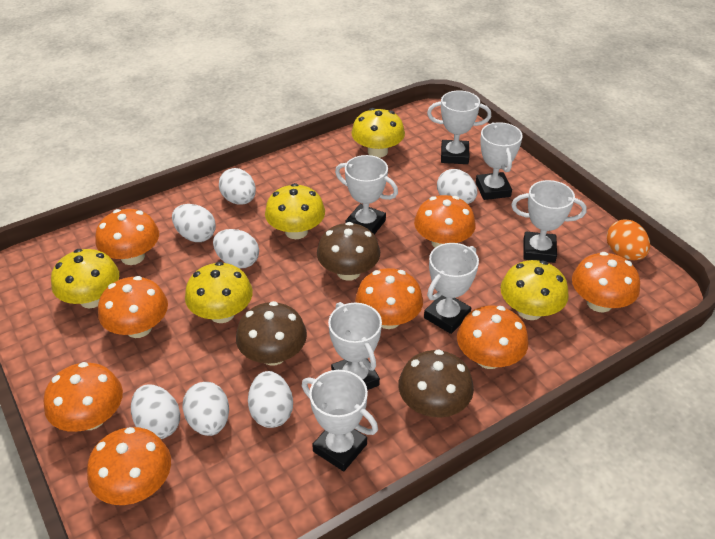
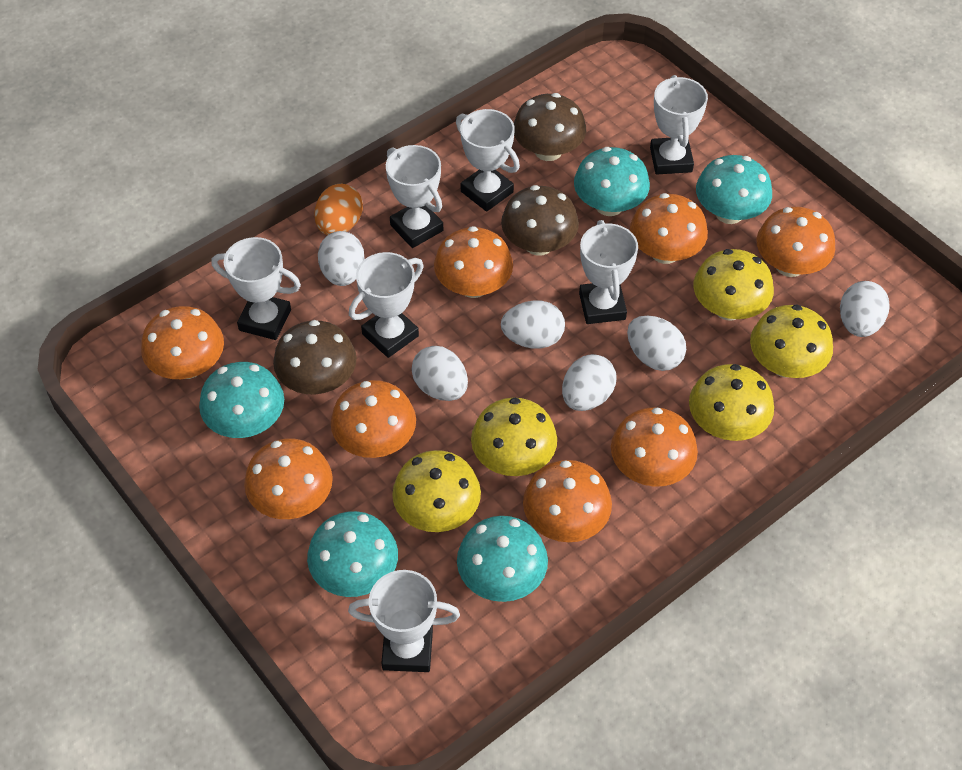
turquoise mushroom: 0 -> 5
white egg: 7 -> 6

